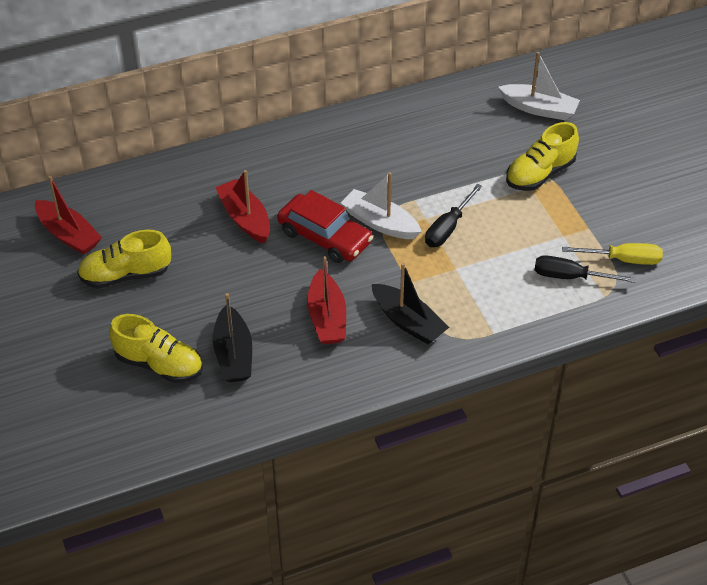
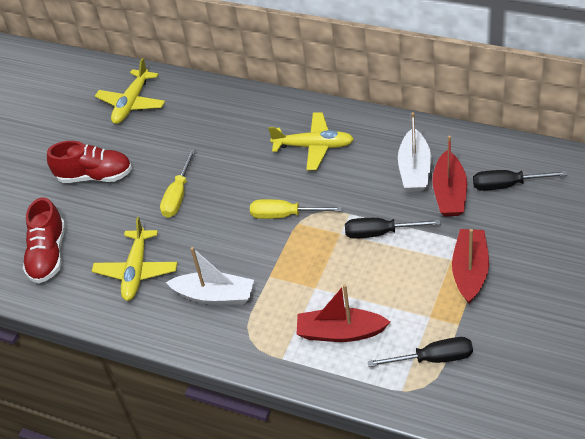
black boat: 2 -> 0
black screwdriver: 2 -> 3
red car: 1 -> 0
red shoe: 0 -> 2
yellow plane: 0 -> 3
yellow screwdriver: 1 -> 2
yellow shoe: 3 -> 0

